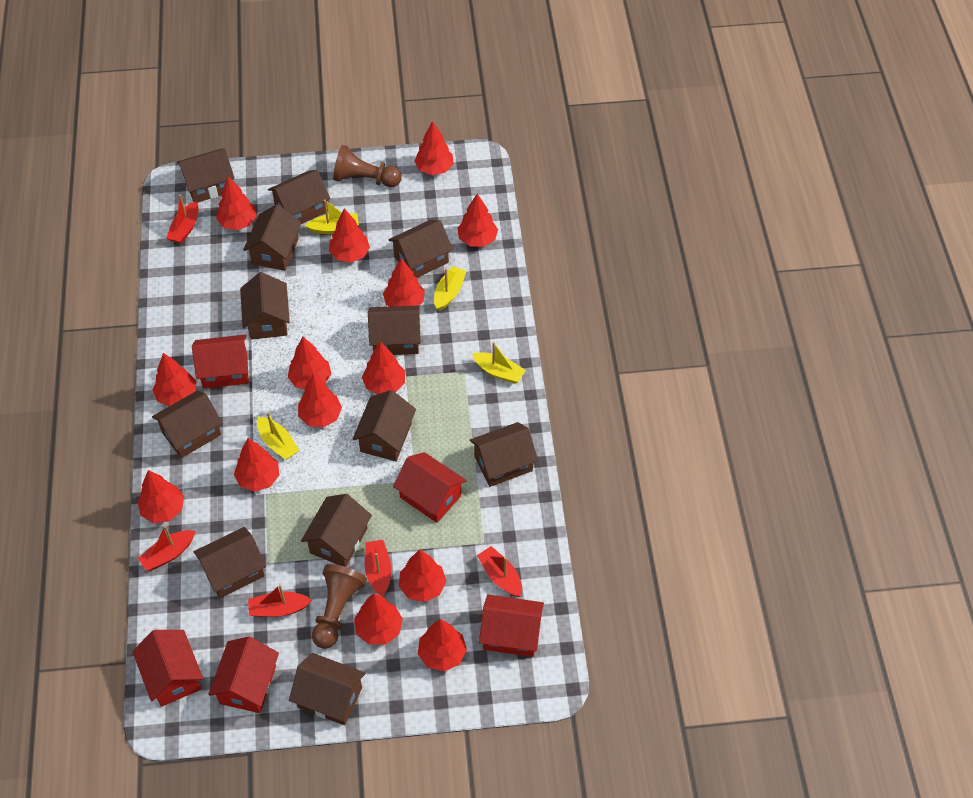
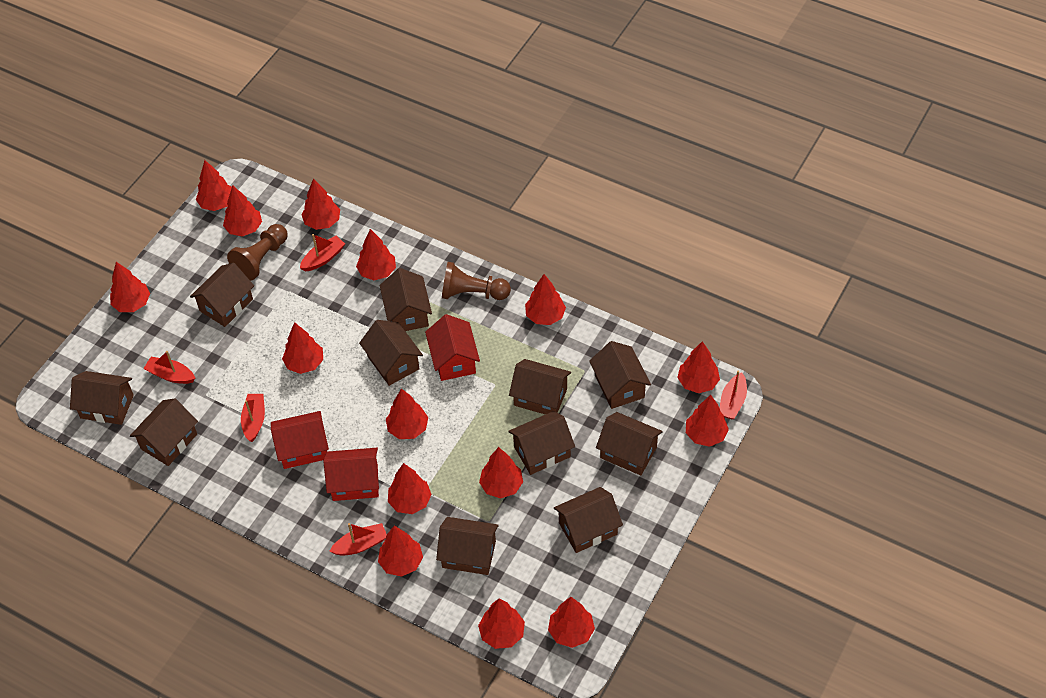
brown house: 12 -> 11
red house: 5 -> 3
red tree: 14 -> 15
yellow boat: 4 -> 0

